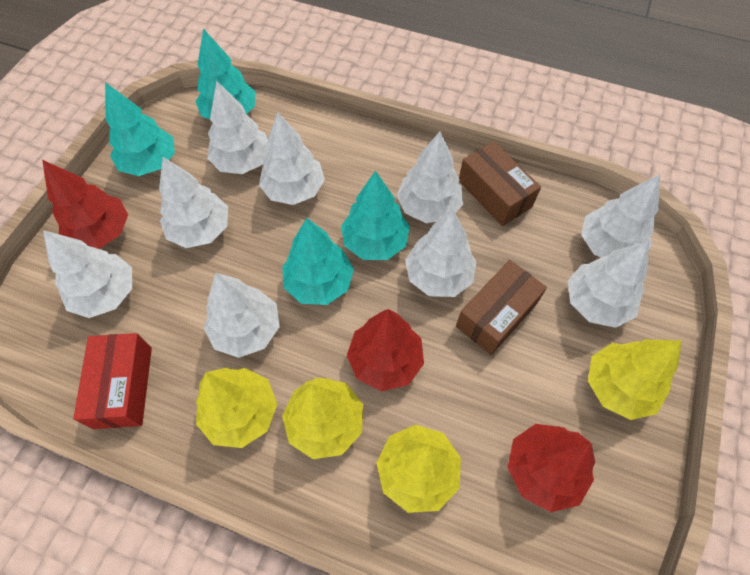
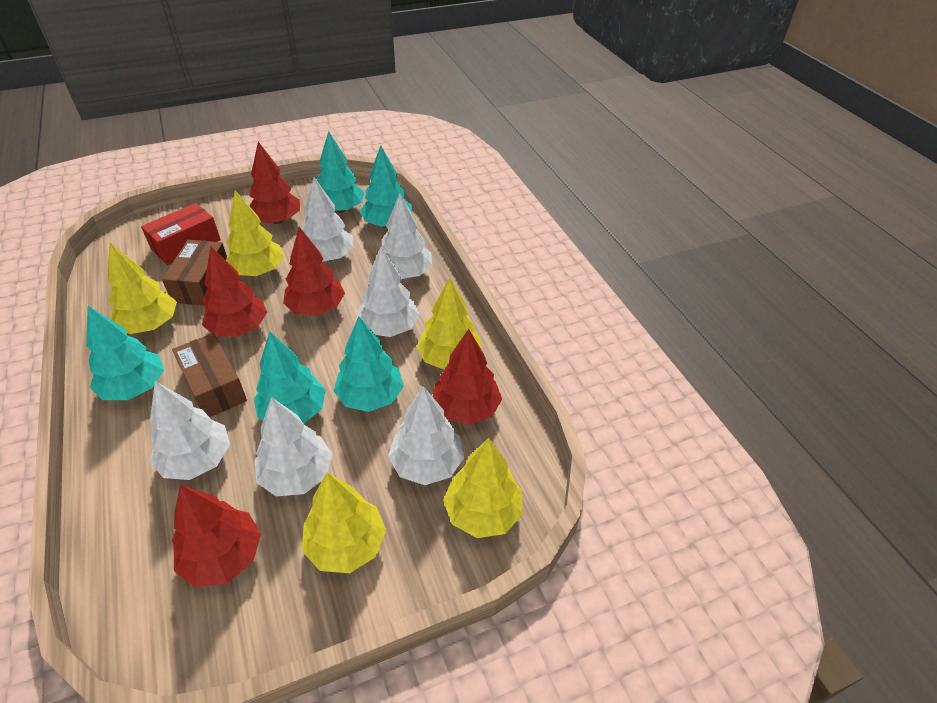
red tree: 3 -> 5
turquoise tree: 4 -> 5
white tree: 9 -> 6
yellow tree: 4 -> 5

